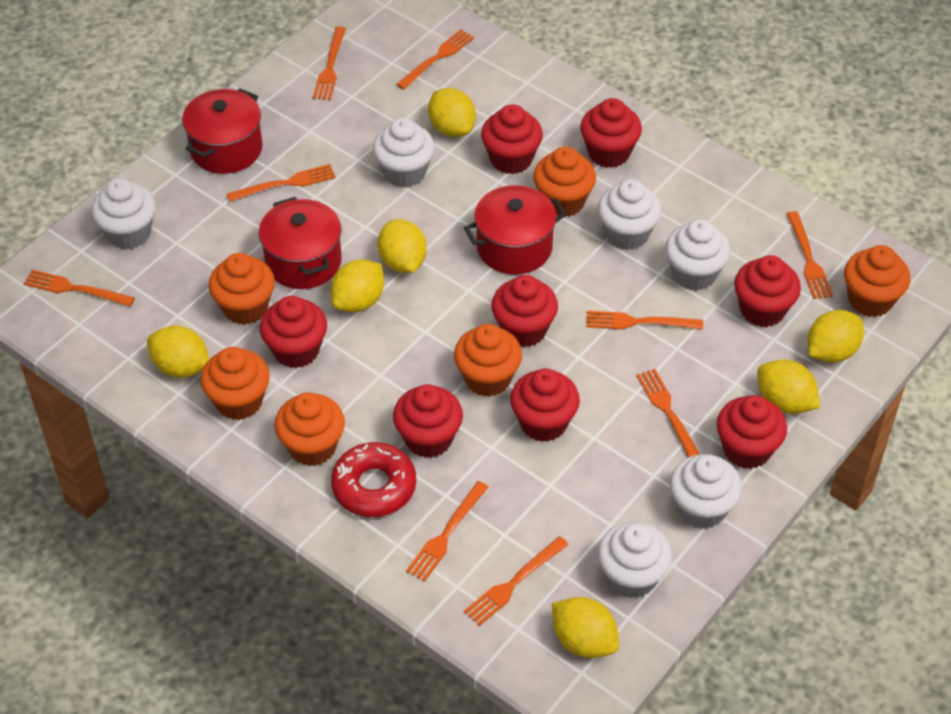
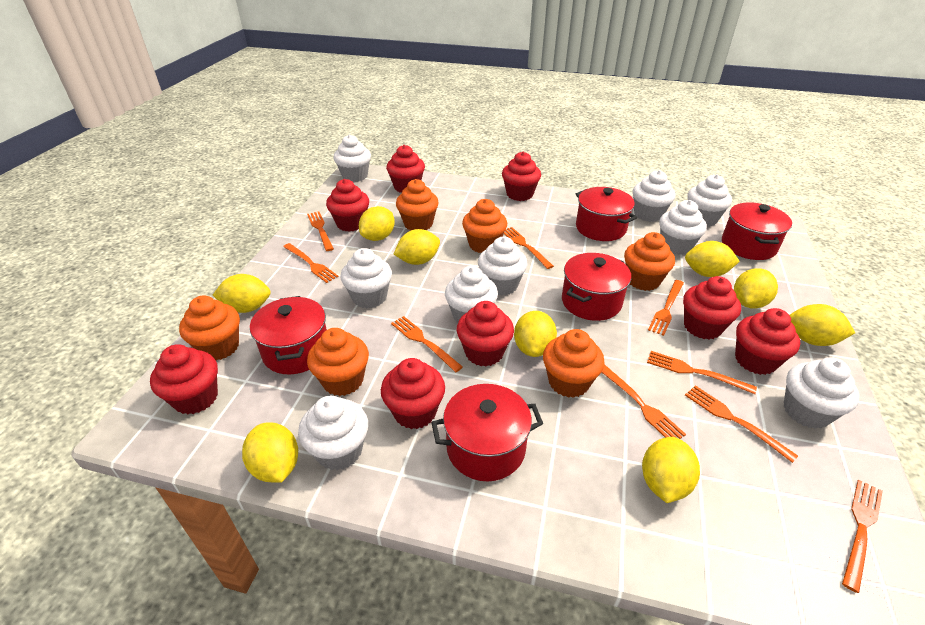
red donut: 1 -> 0
red pot: 3 -> 5
white cupcake: 6 -> 9
yellow lemon: 7 -> 9

